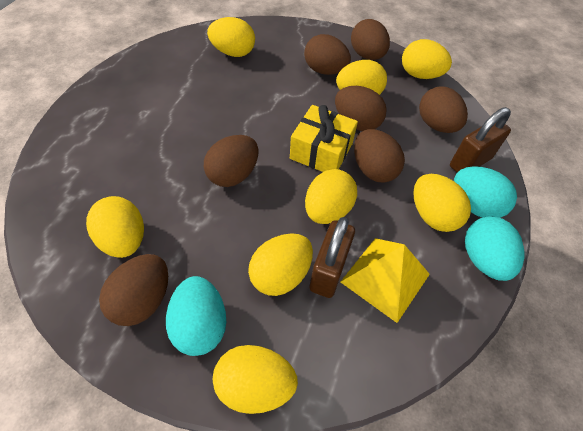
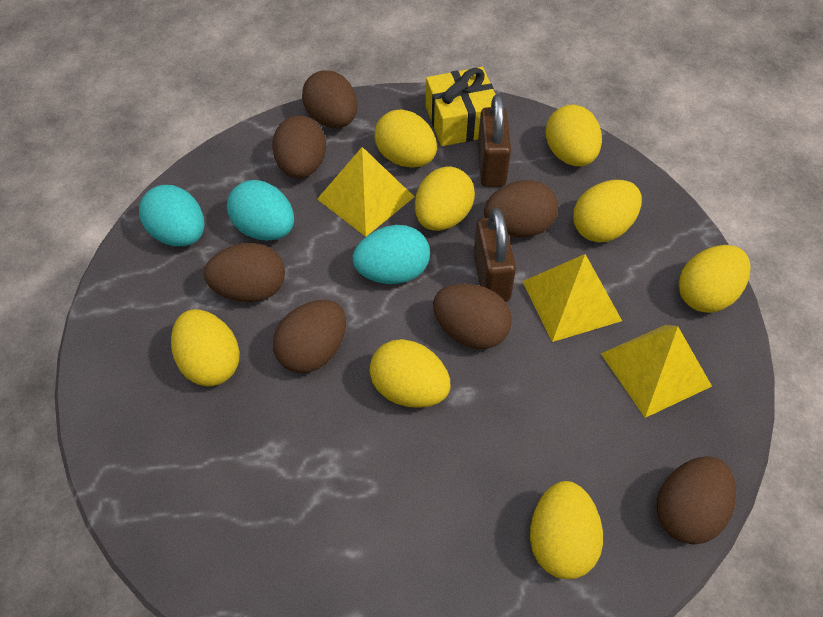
yellow pyramid: 1 -> 3

